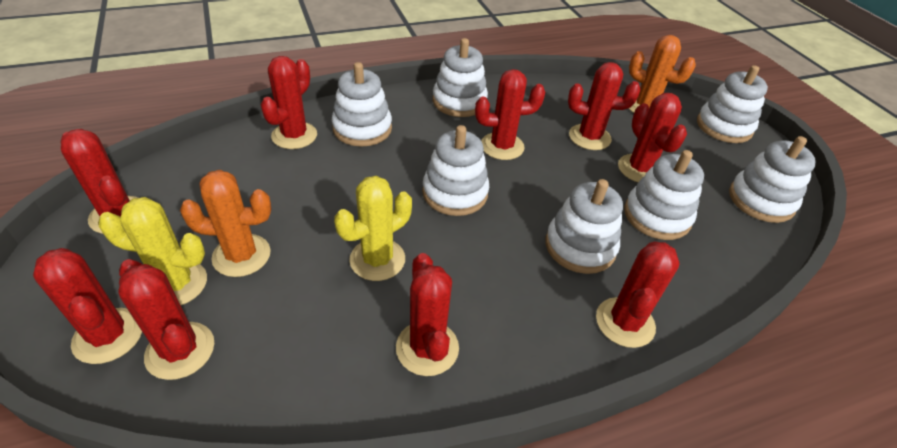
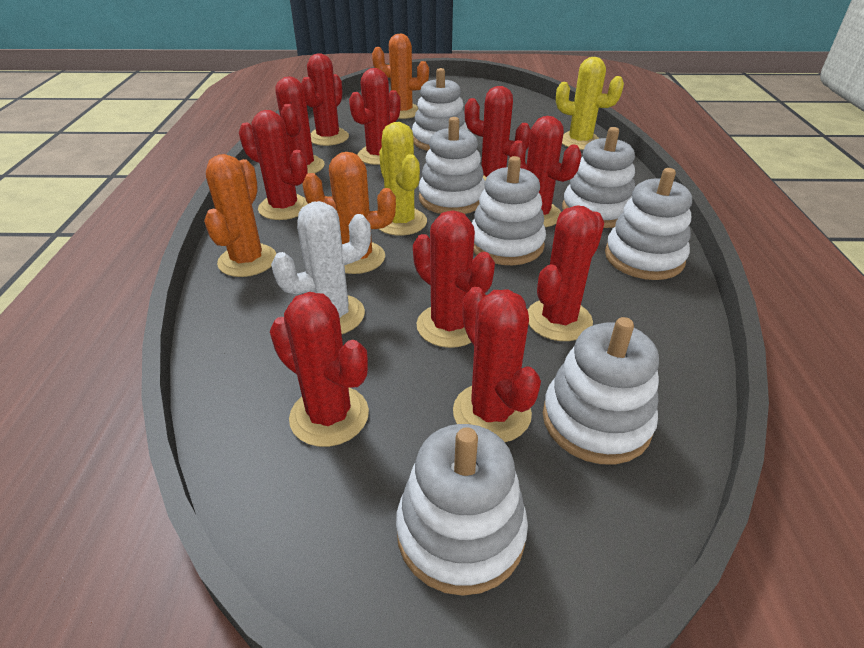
orange cactus: 2 -> 3
red cactus: 9 -> 10
white cactus: 0 -> 1

